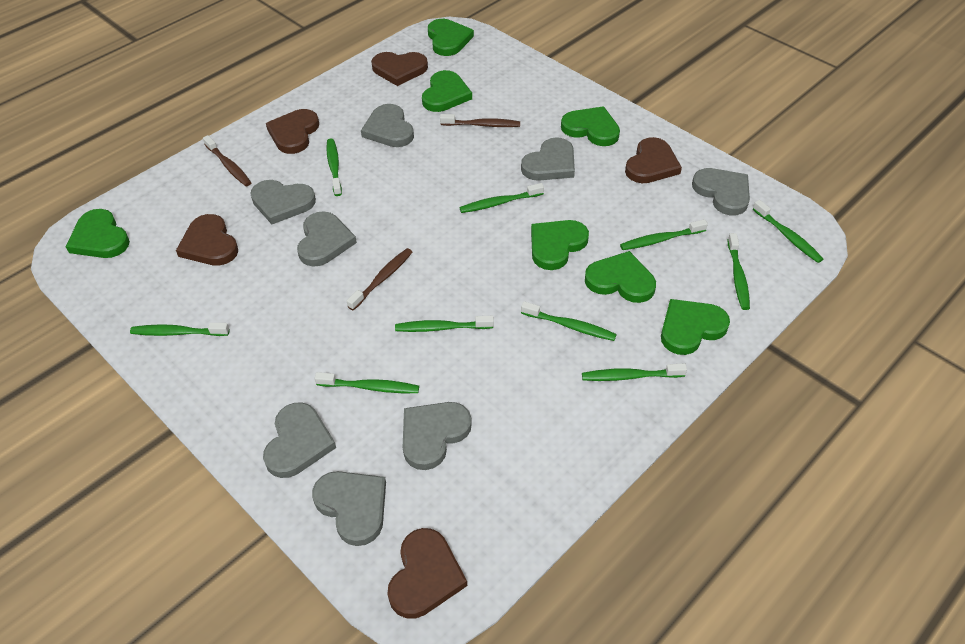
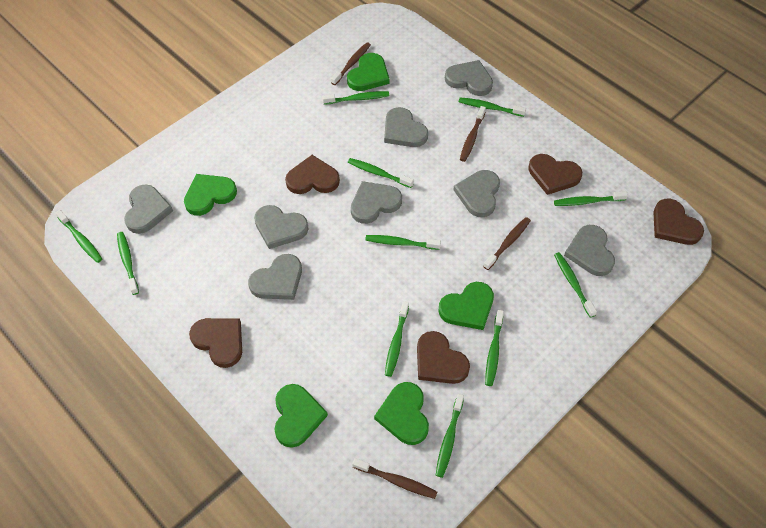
brown toothbrush: 3 -> 4
green heart: 7 -> 5
green toothbrush: 10 -> 11

